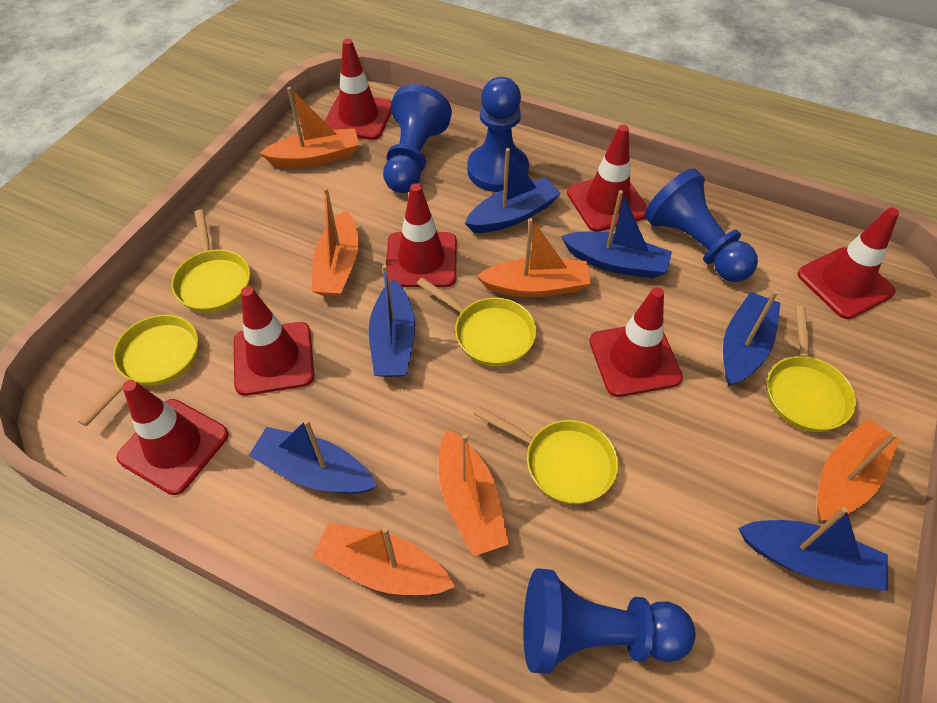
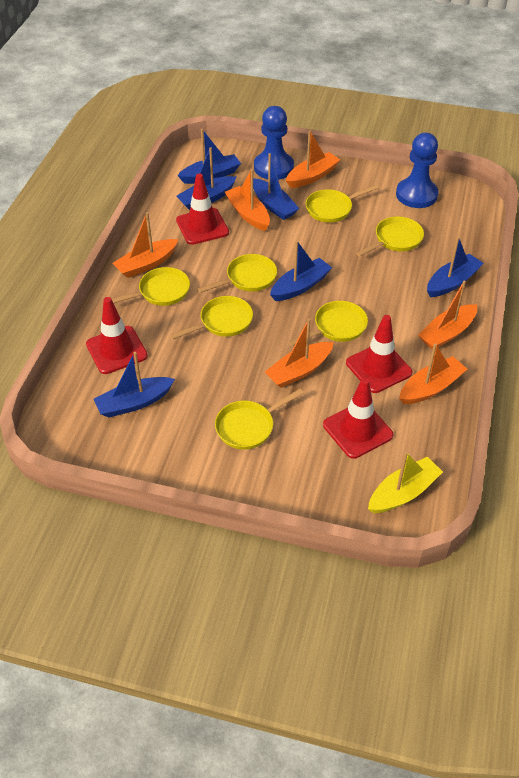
blue pawn: 4 -> 2
red traffic cone: 7 -> 4
yellow boat: 0 -> 1
yellow pan: 5 -> 7

